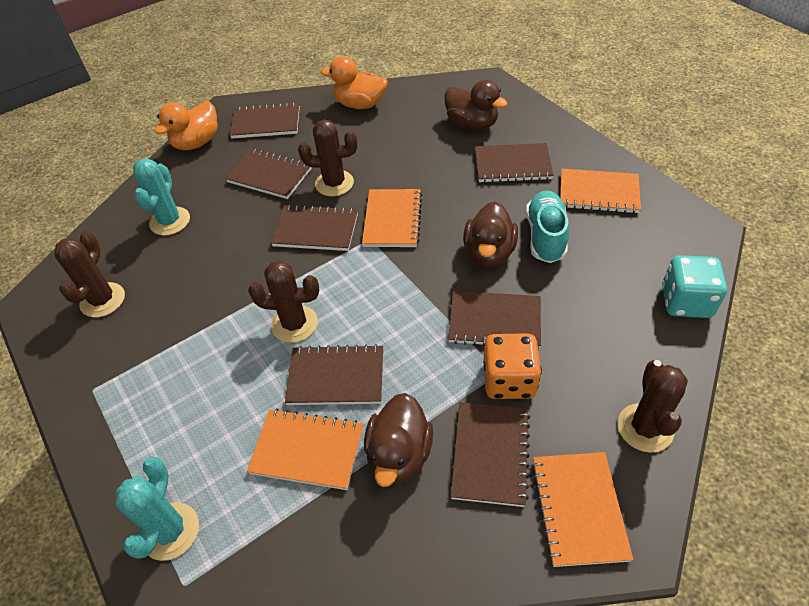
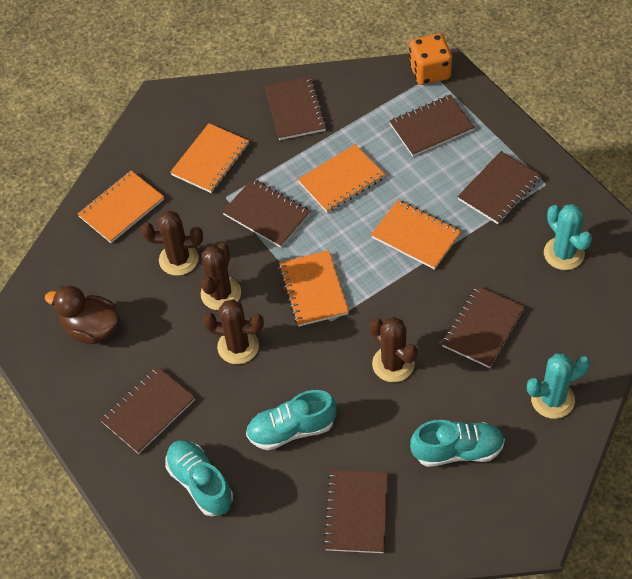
brown duck: 3 -> 1
orange duck: 2 -> 0
orange notebook: 4 -> 5
turquoise dice: 1 -> 0
turquoise shoe: 1 -> 3

